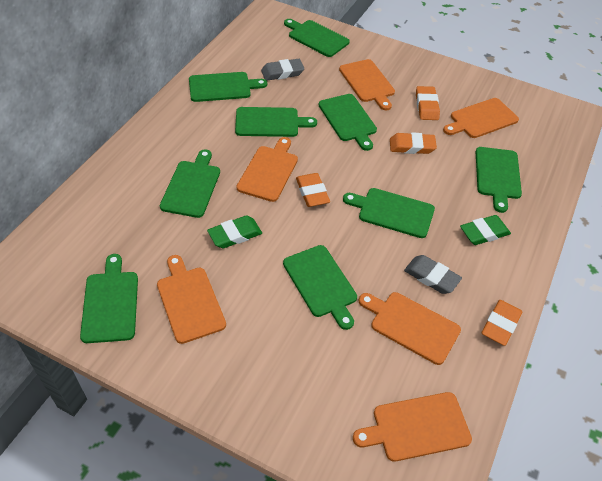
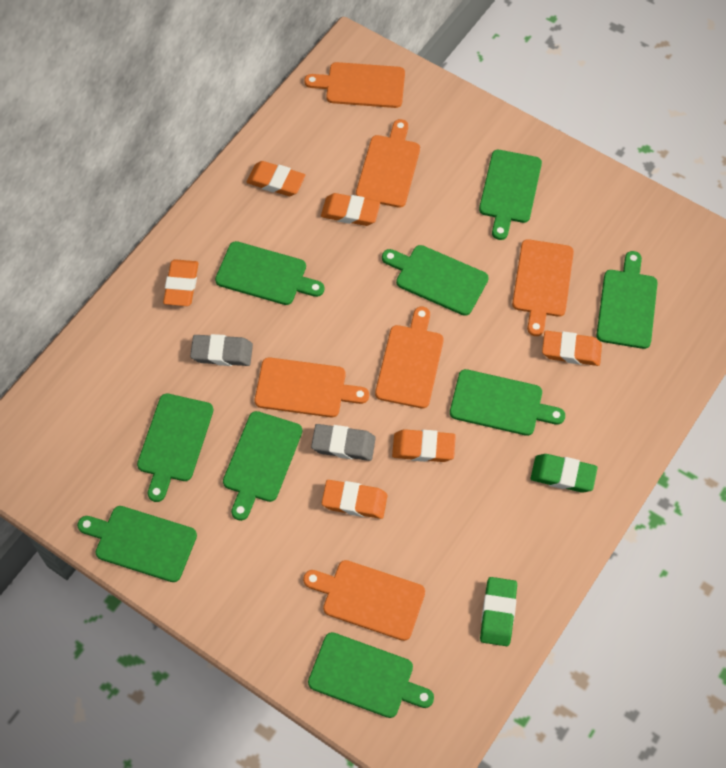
orange eraser: 4 -> 6

